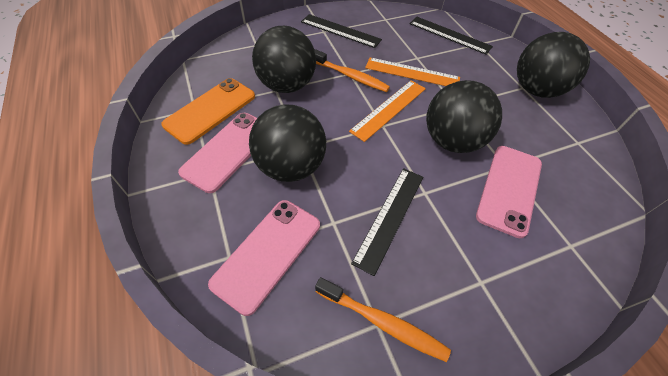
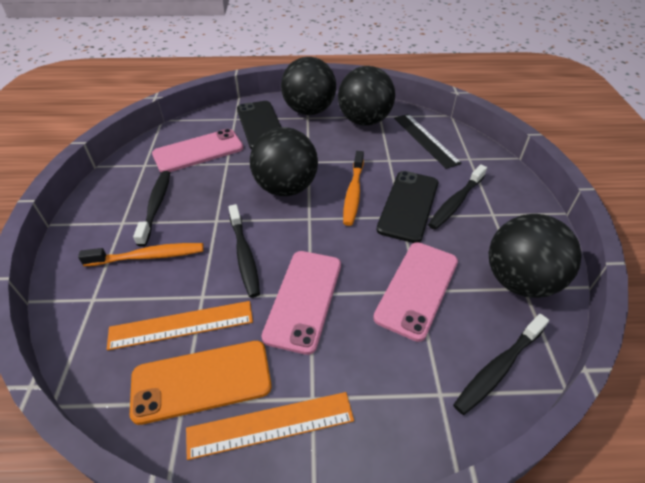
black phone: 0 -> 2
black ruler: 3 -> 1
black toothbrush: 0 -> 4

